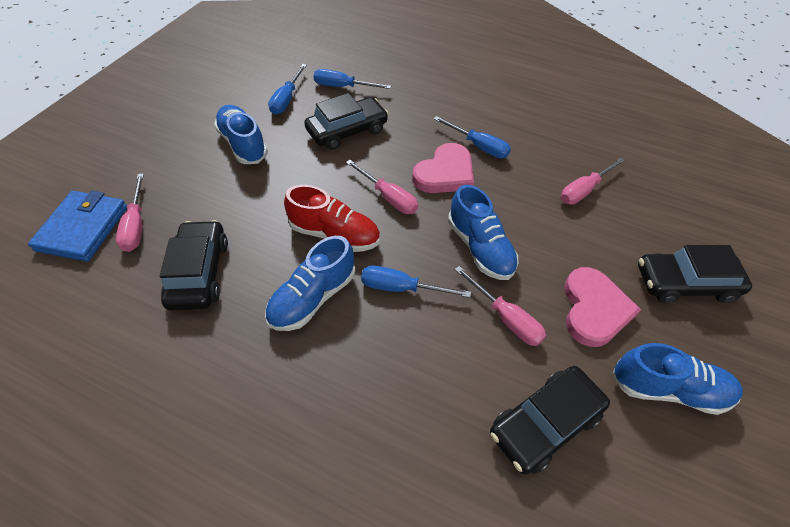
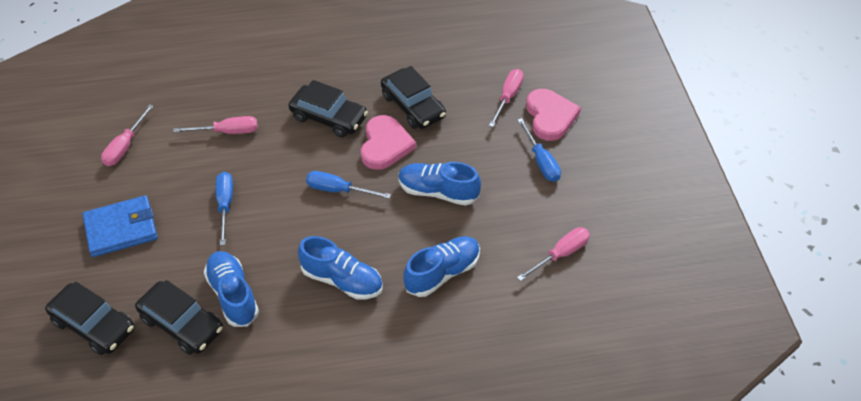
blue screwdriver: 4 -> 3
red shoe: 1 -> 0

